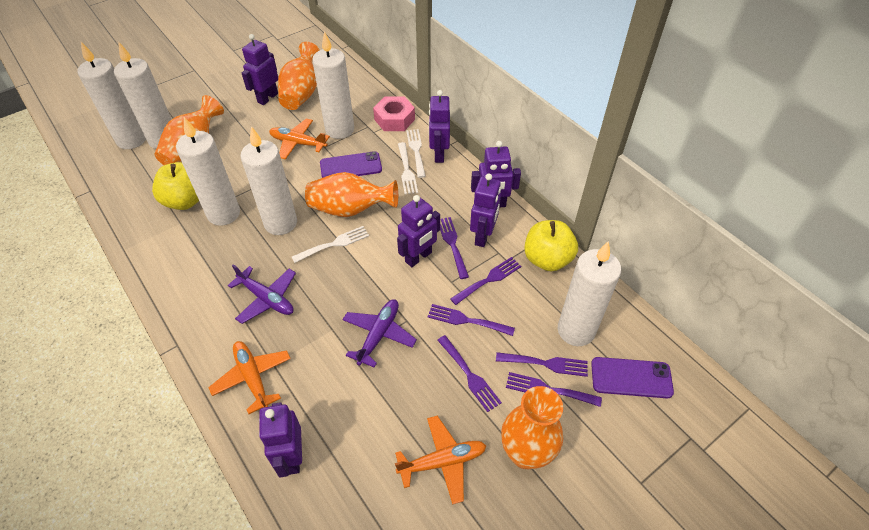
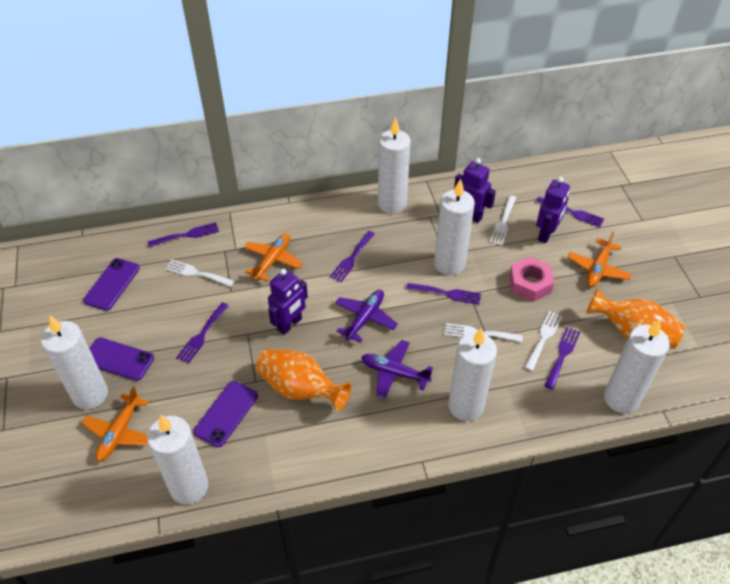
orange vase: 4 -> 2
purple phone: 2 -> 3
purple robot: 6 -> 3
white fork: 3 -> 4
yellow apple: 2 -> 0

